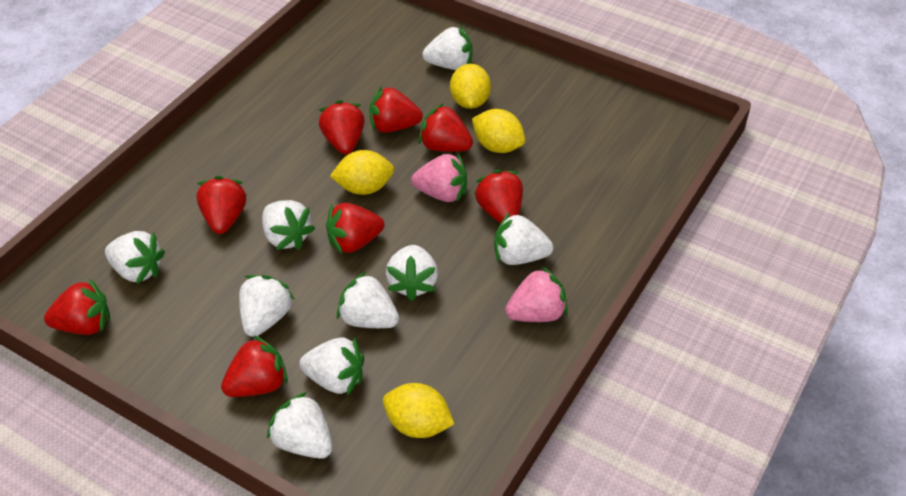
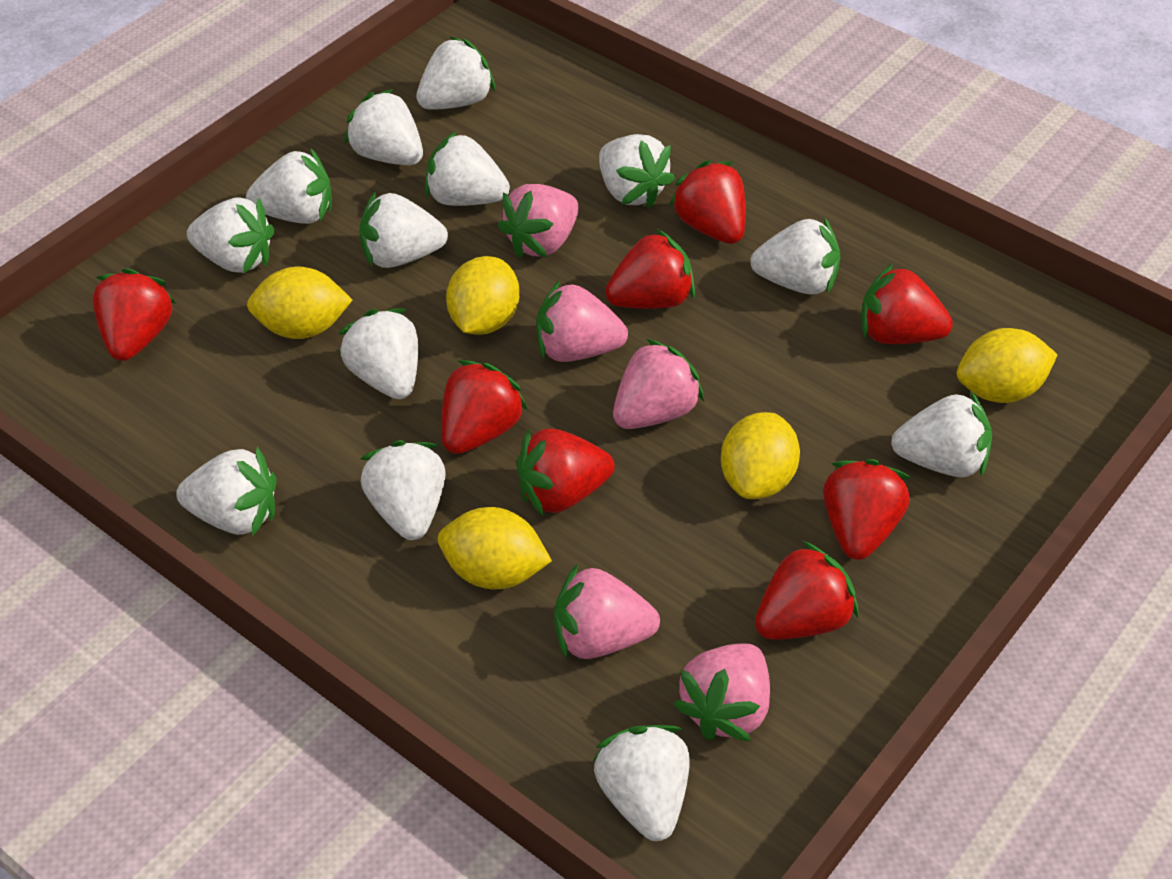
pink strawberry: 2 -> 5
white strawberry: 9 -> 13
yellow lemon: 4 -> 5

